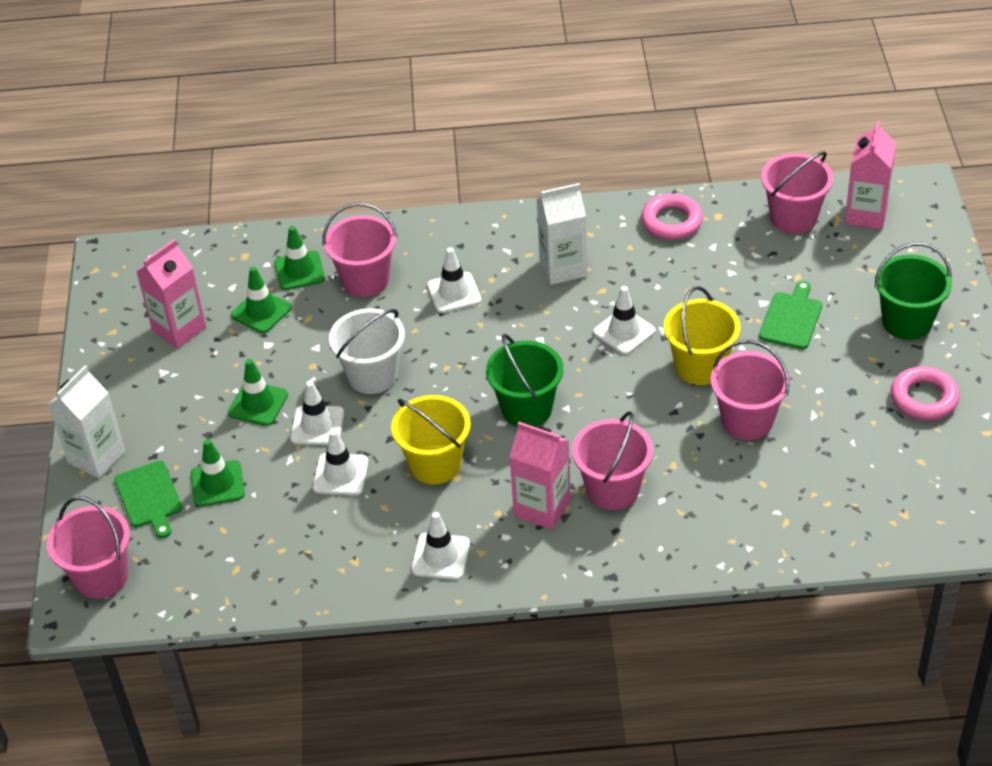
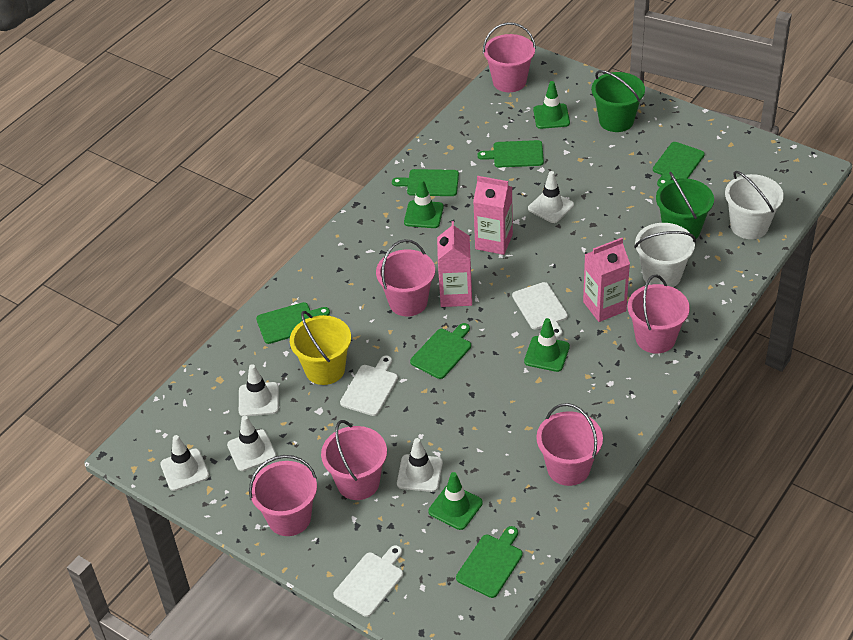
green cutting board: 2 -> 6
pink bucket: 5 -> 6
pink ring: 2 -> 0
white bucket: 1 -> 2
white carton: 2 -> 0
white cutting board: 0 -> 3
yellow bucket: 2 -> 1

